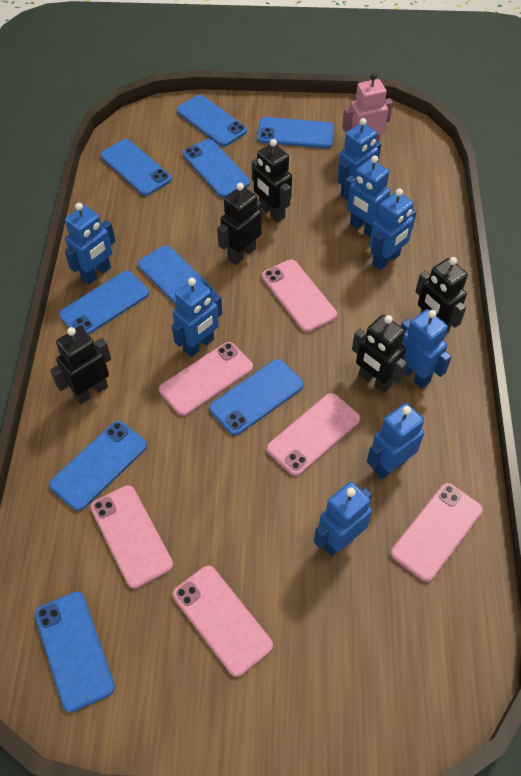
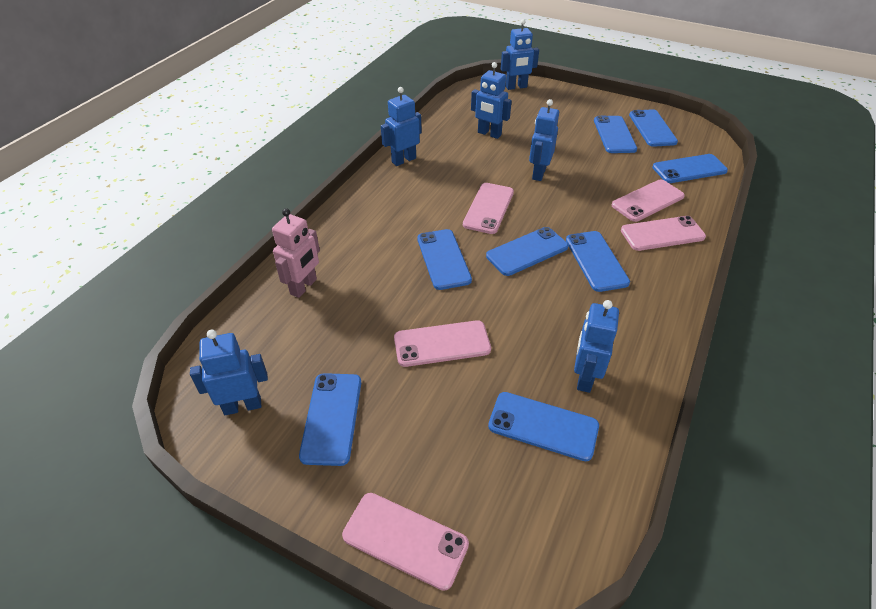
black robot: 5 -> 0
blue phone: 9 -> 8
blue robot: 8 -> 6
pink phone: 6 -> 5

